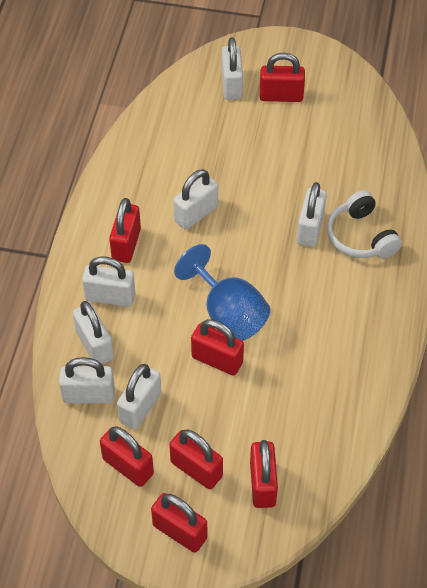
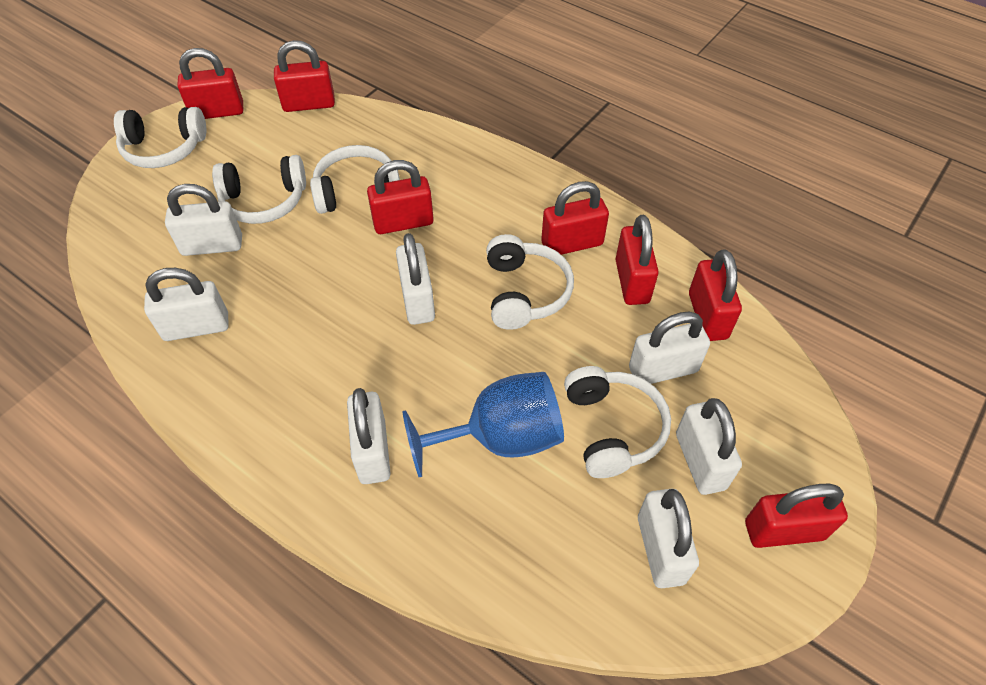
white headphones: 1 -> 5

